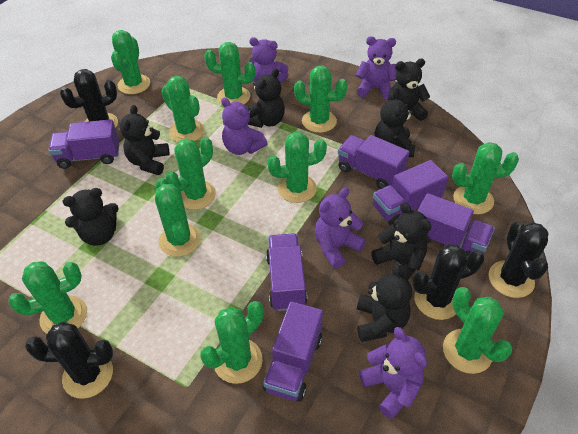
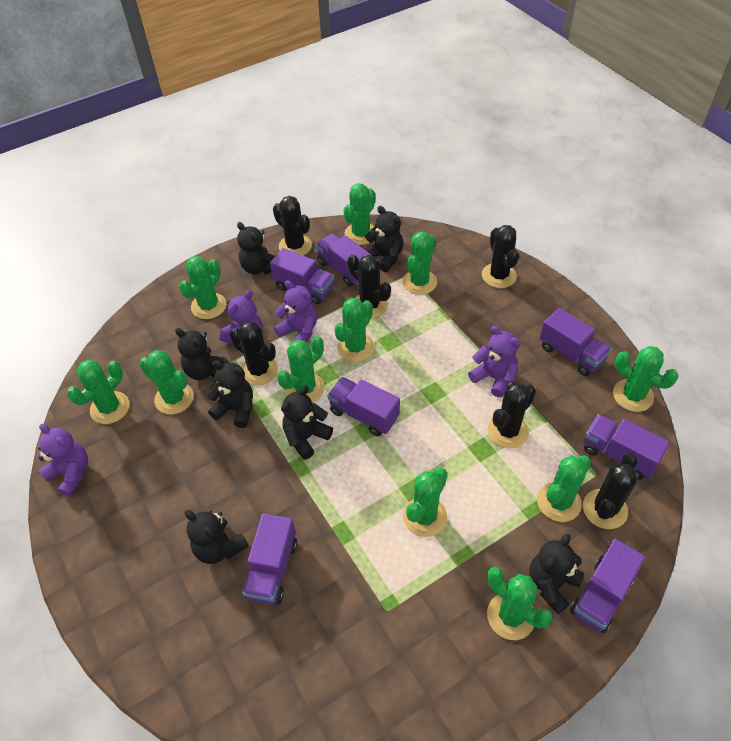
black cactus: 4 -> 6
purple teddy bear: 5 -> 4
purple truck: 6 -> 7

